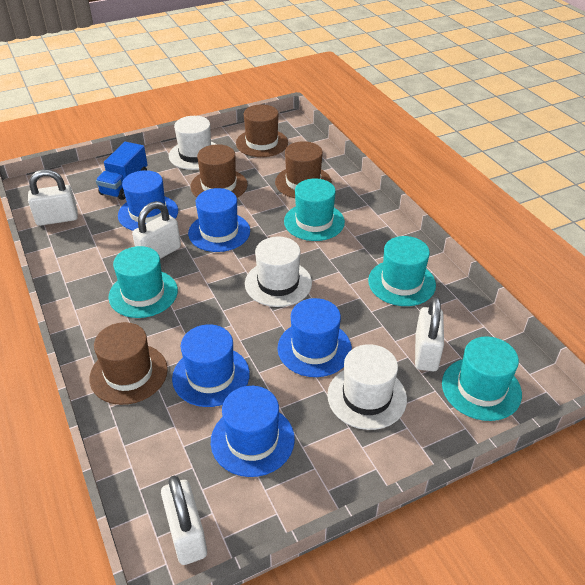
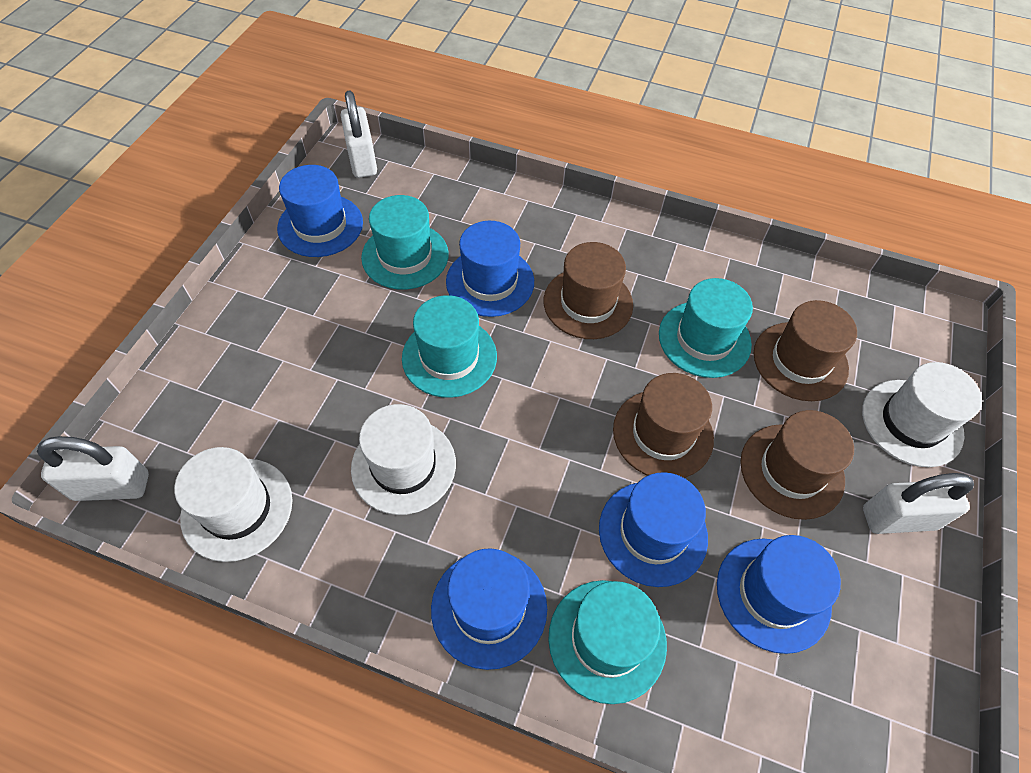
blue truck: 1 -> 0
white padlock: 4 -> 3

